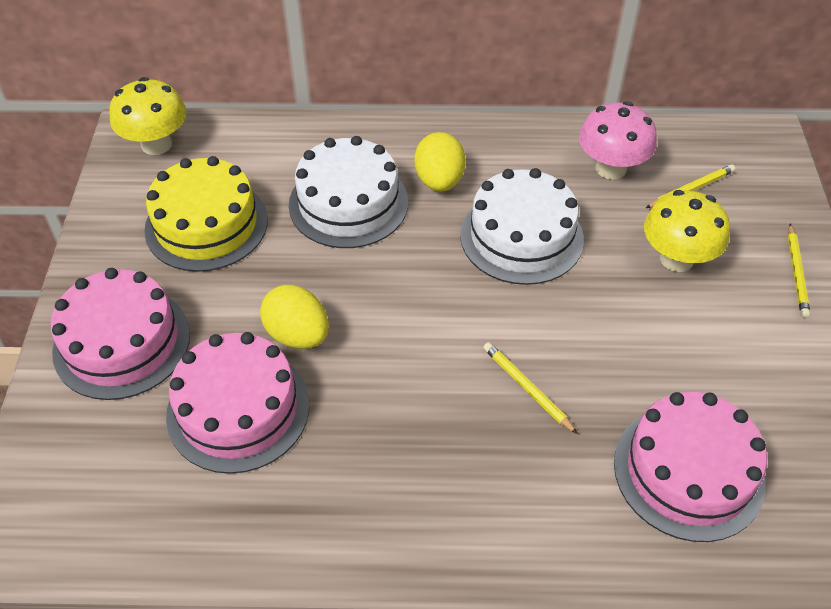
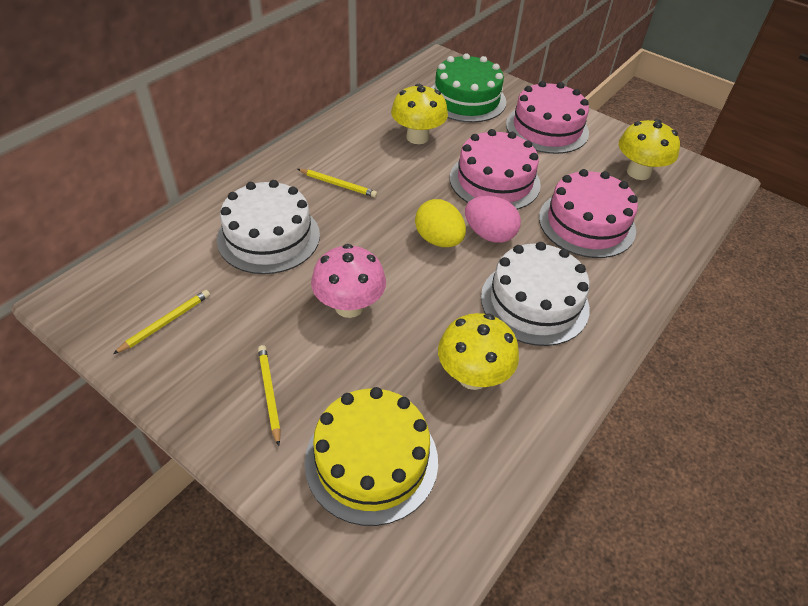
green cake: 0 -> 1
pink egg: 0 -> 1
yellow egg: 2 -> 1
yellow mushroom: 2 -> 3

